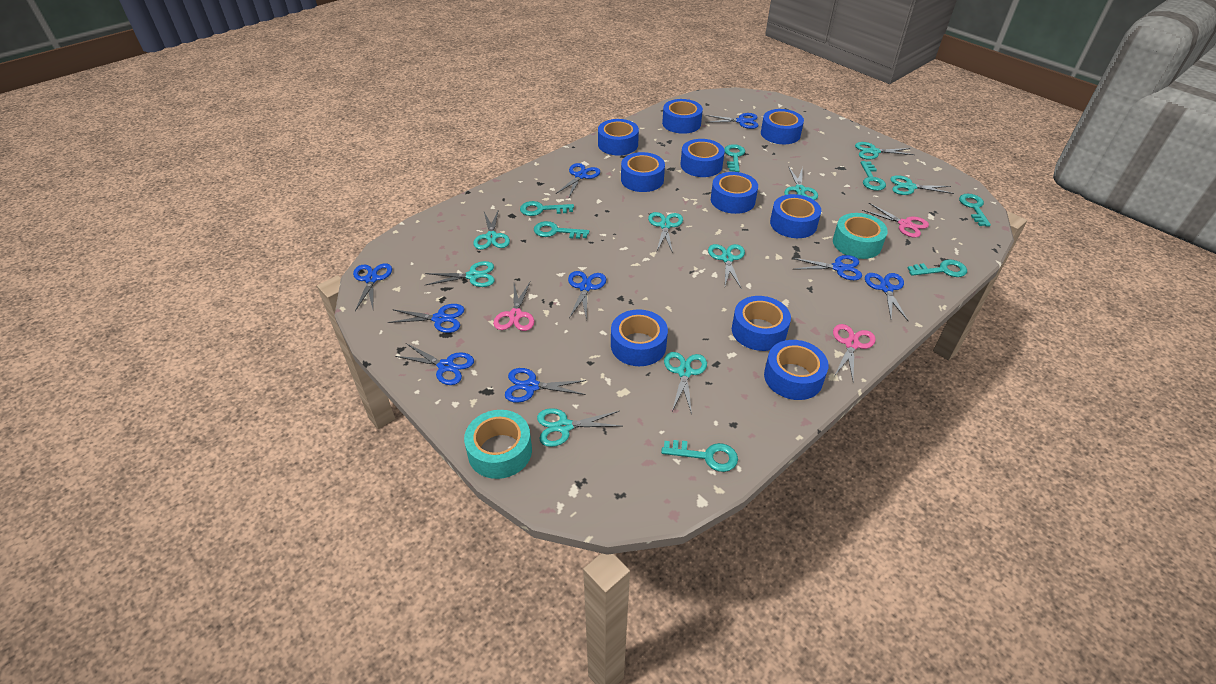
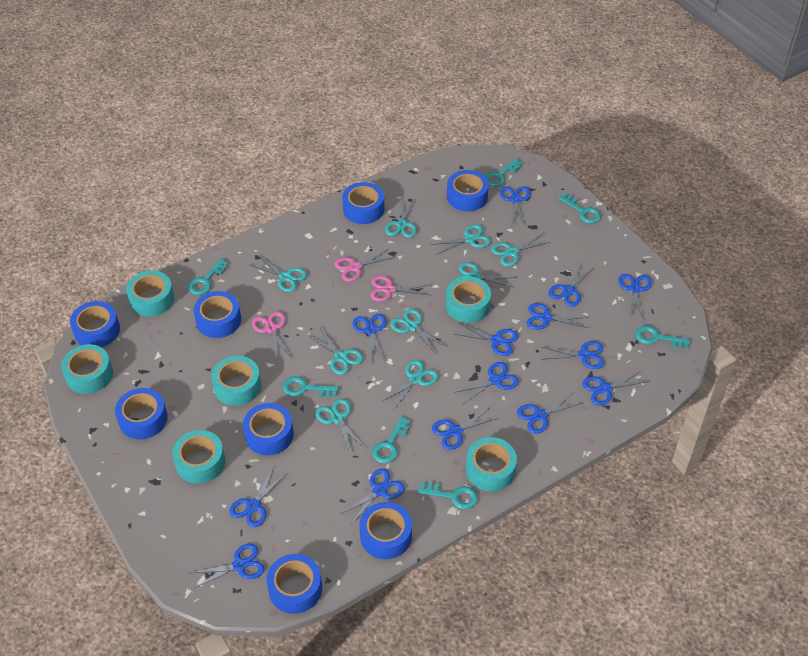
blue scissors: 9 -> 14
blue tape: 10 -> 8
turquoise tape: 2 -> 6

